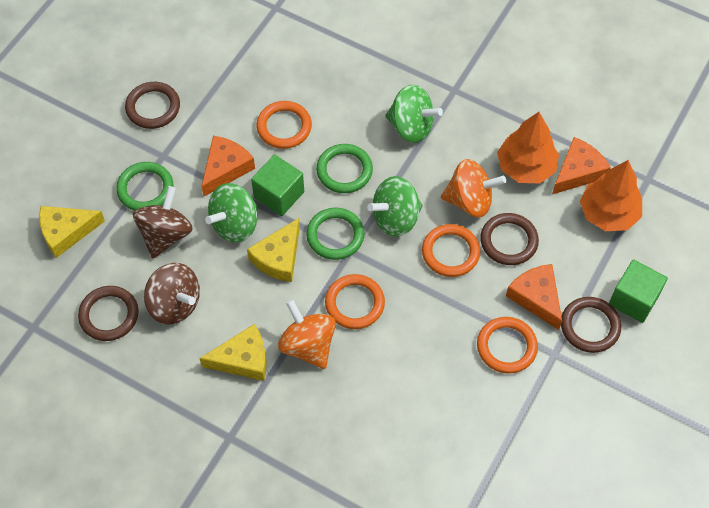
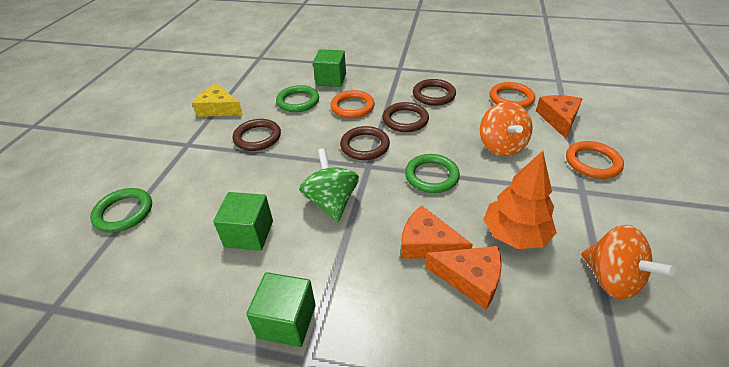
brown spinning top: 2 -> 0
green cube: 2 -> 3
green spinning top: 3 -> 1
orange ring: 4 -> 3
orange tree: 2 -> 1
yellow cheese: 3 -> 1

